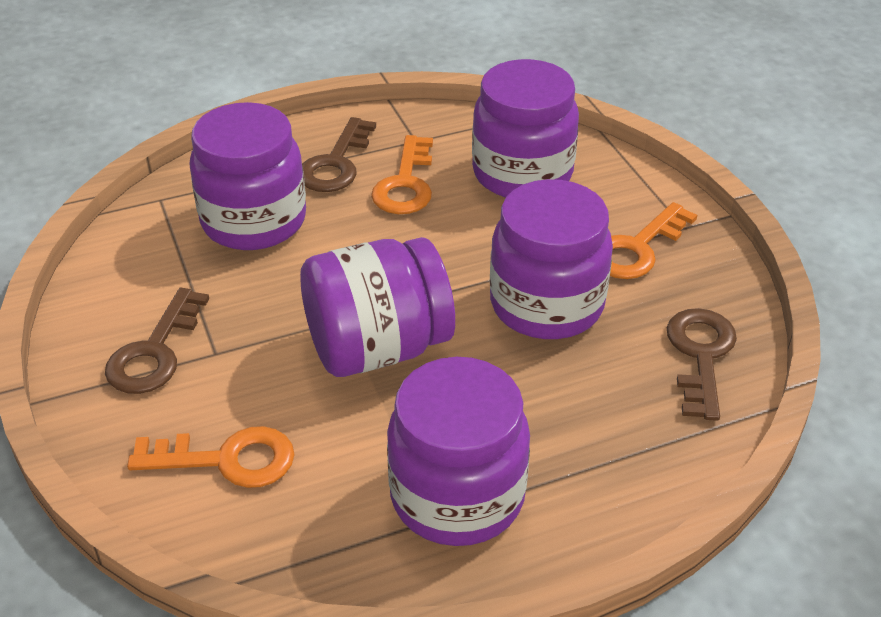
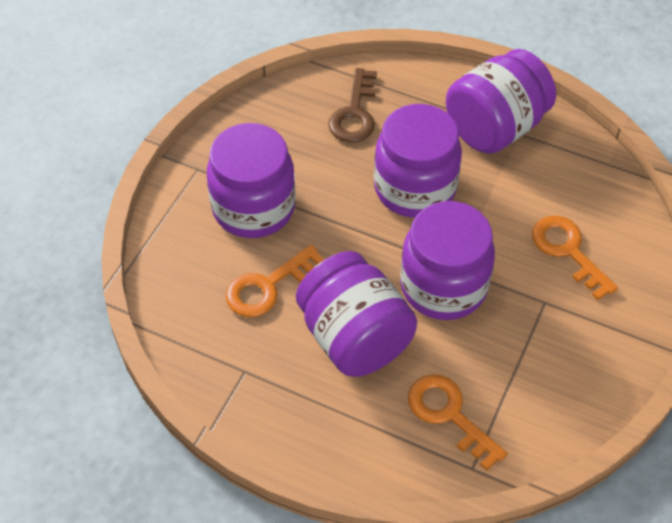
brown key: 3 -> 1

